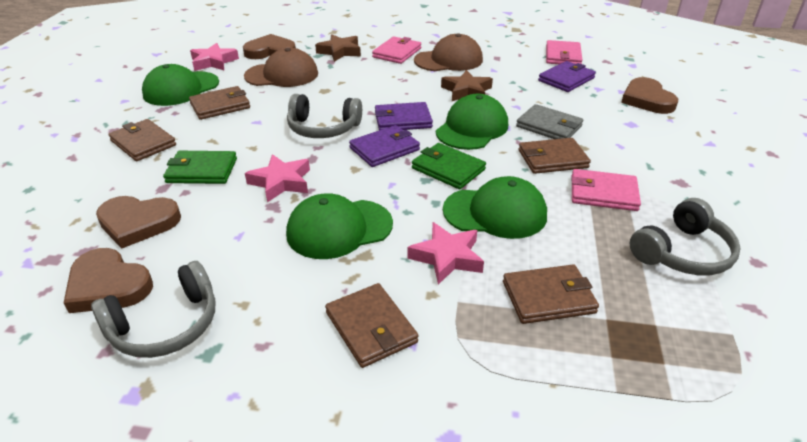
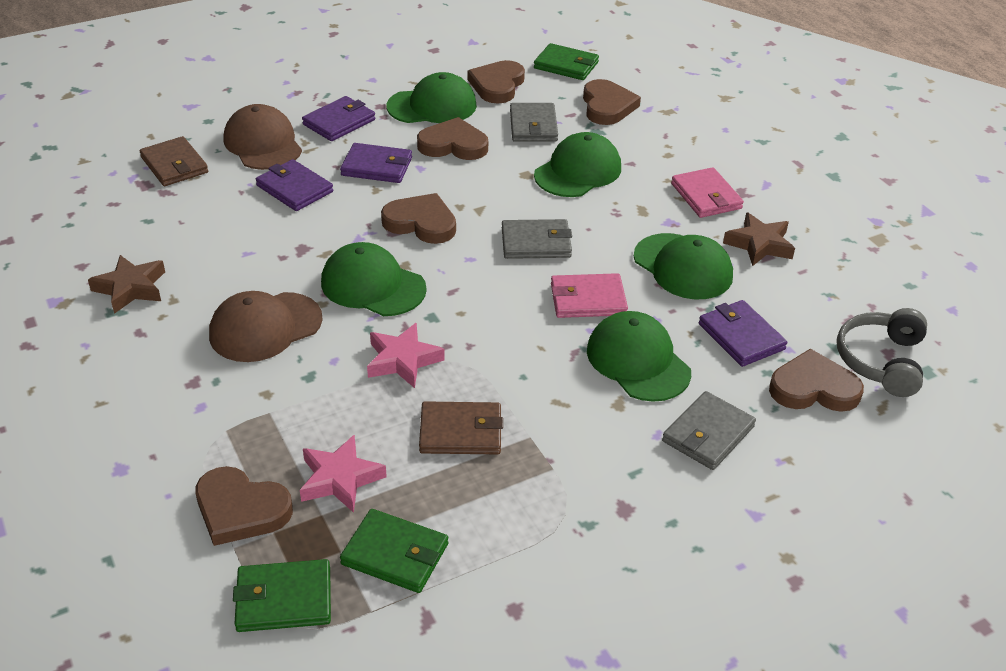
brown heart: 4 -> 6
brown wallet: 5 -> 2
green cap: 4 -> 5
green wallet: 2 -> 3
grey headphones: 3 -> 1
grey wallet: 1 -> 3
pink star: 3 -> 2
pink wallet: 3 -> 2
purple wallet: 3 -> 4

